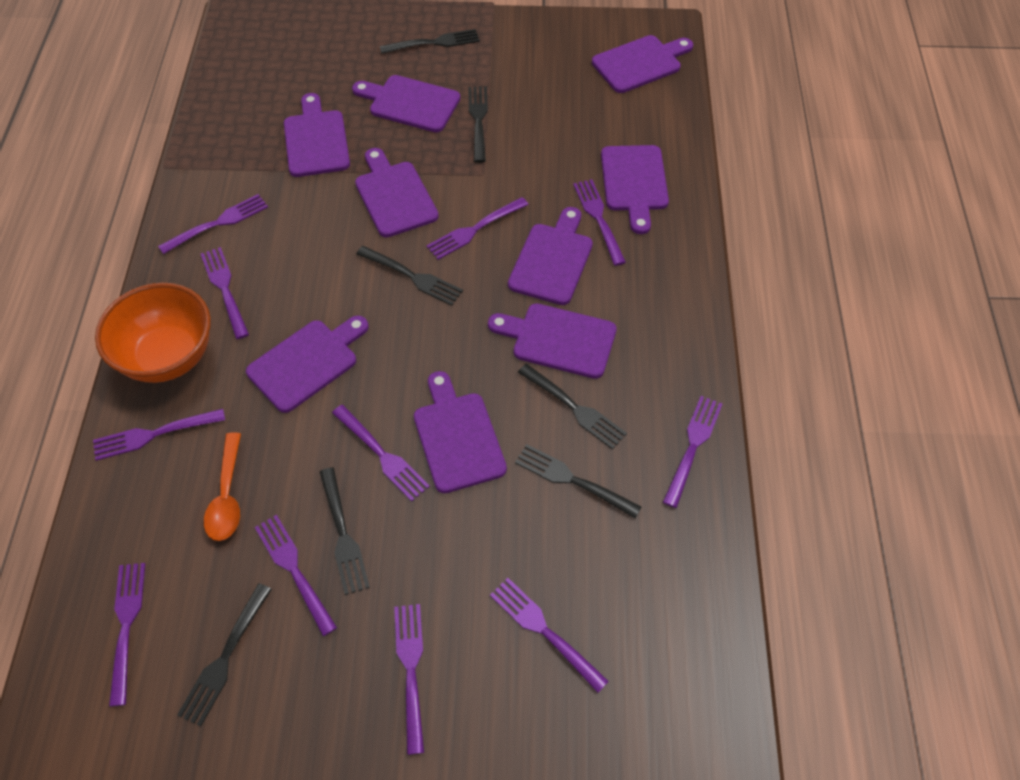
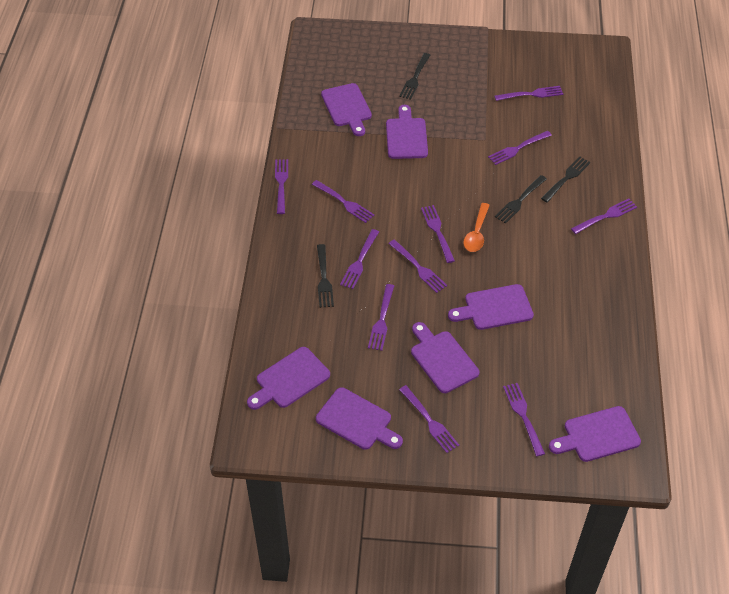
black fork: 7 -> 4
orange bowl: 1 -> 0
purple cutting board: 9 -> 7

